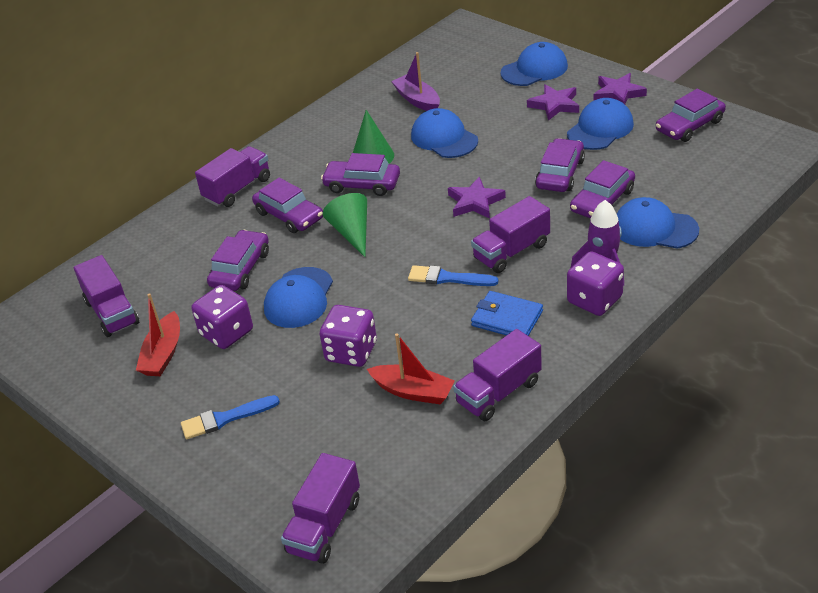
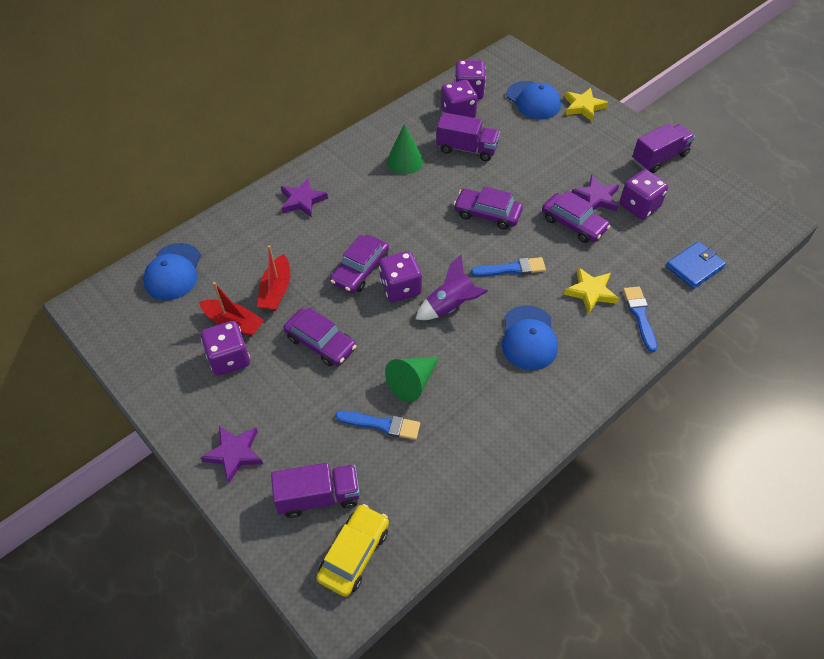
blue brush: 2 -> 3
blue cap: 5 -> 3
purple boat: 1 -> 0
purple car: 6 -> 4
purple dice: 3 -> 5
purple truck: 5 -> 3
yellow car: 0 -> 1
yellow star: 0 -> 2

